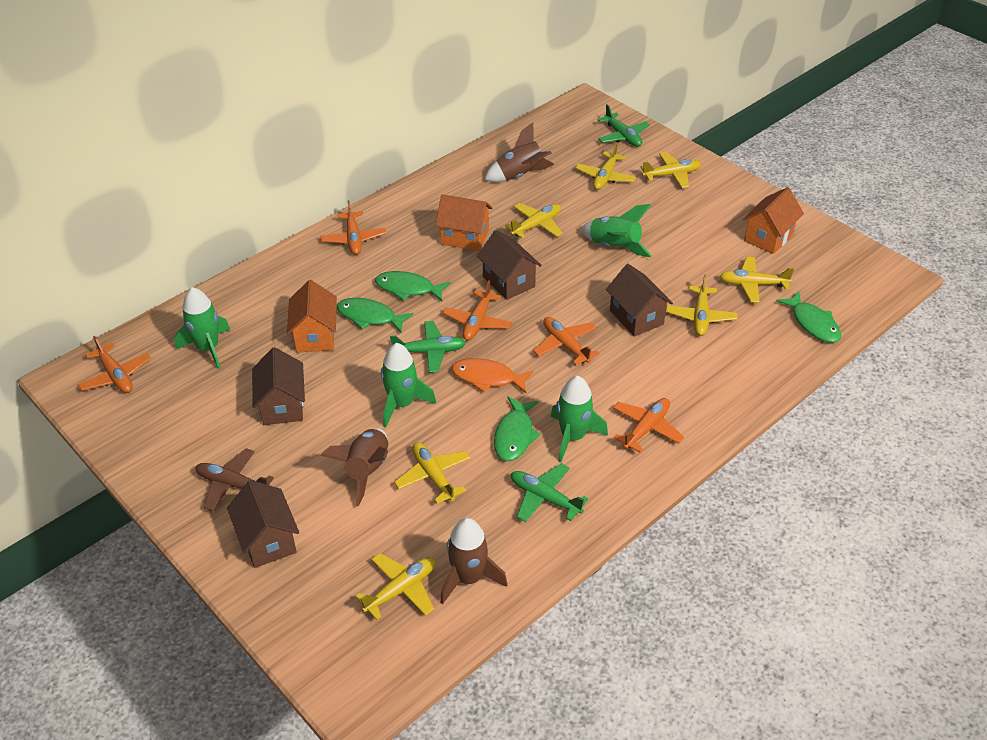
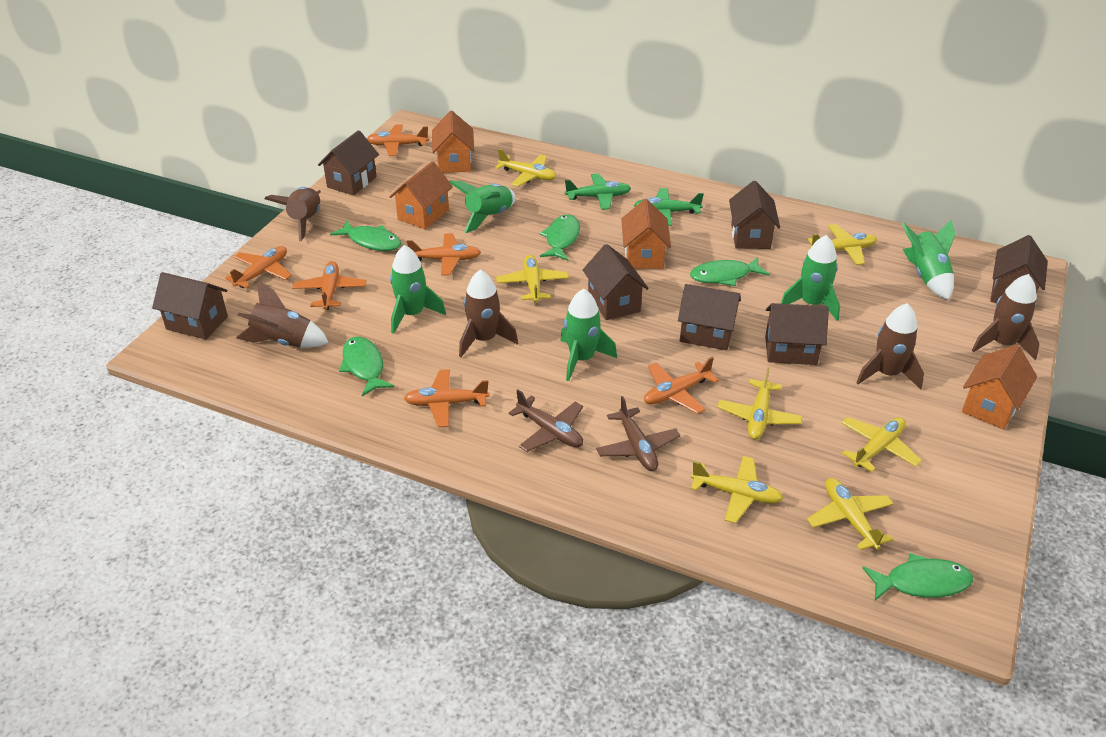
brown house: 4 -> 7
brown plane: 1 -> 2
brown rocket: 3 -> 5
green fish: 4 -> 5
green plane: 3 -> 2
green rocket: 4 -> 5
orange fish: 1 -> 0
orange house: 3 -> 4
orange plane: 5 -> 6

